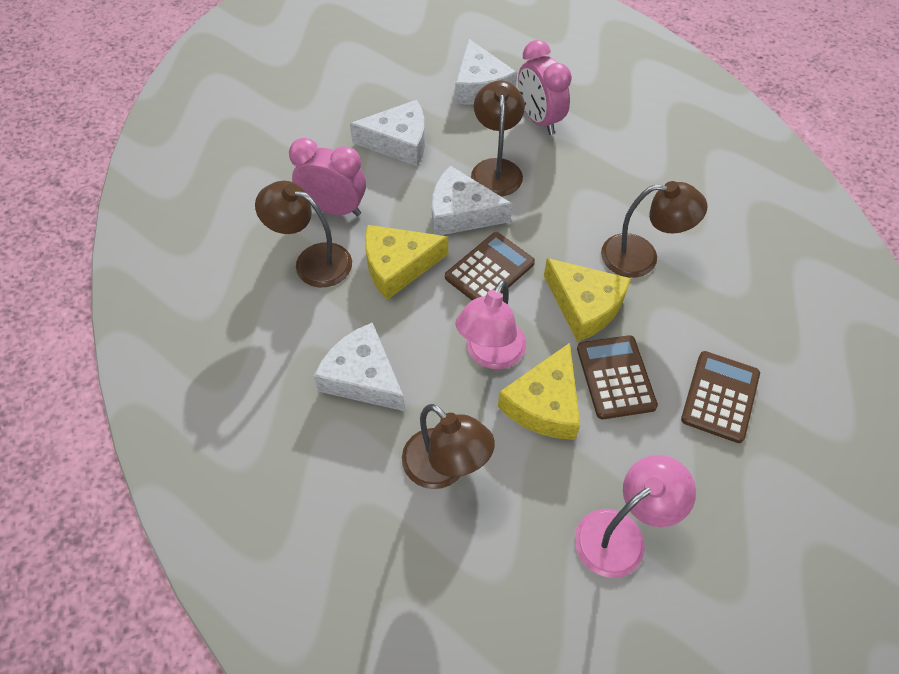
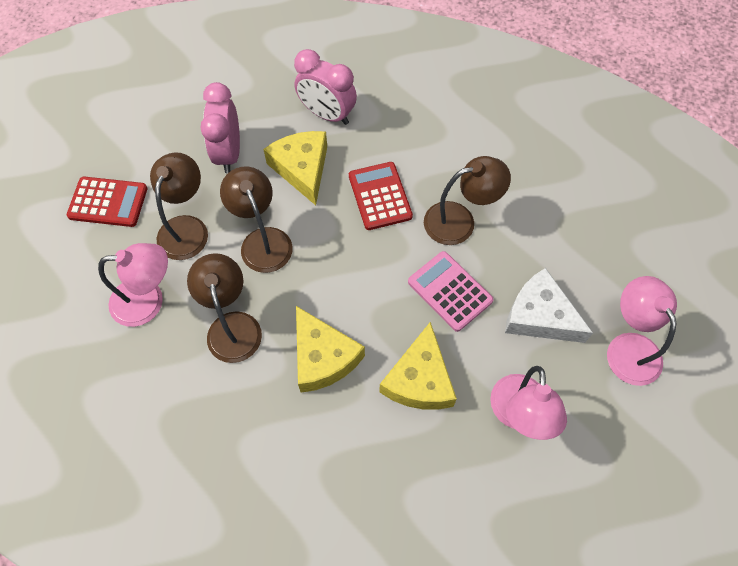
brown calculator: 3 -> 0
pink calculator: 0 -> 1
pink lamp: 2 -> 3
red calculator: 0 -> 2
white cheese: 4 -> 1

